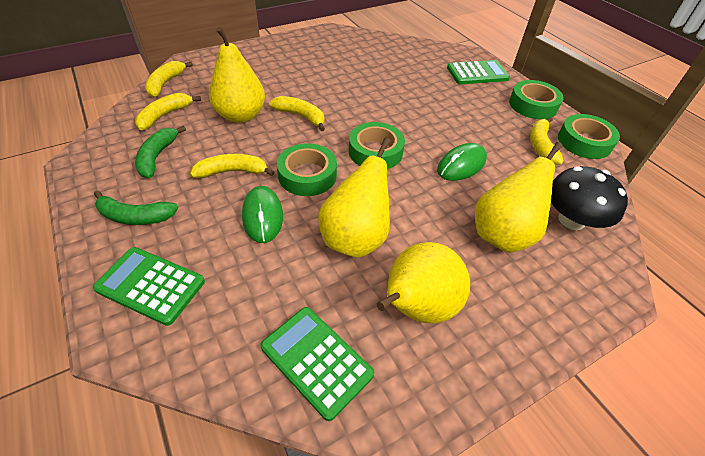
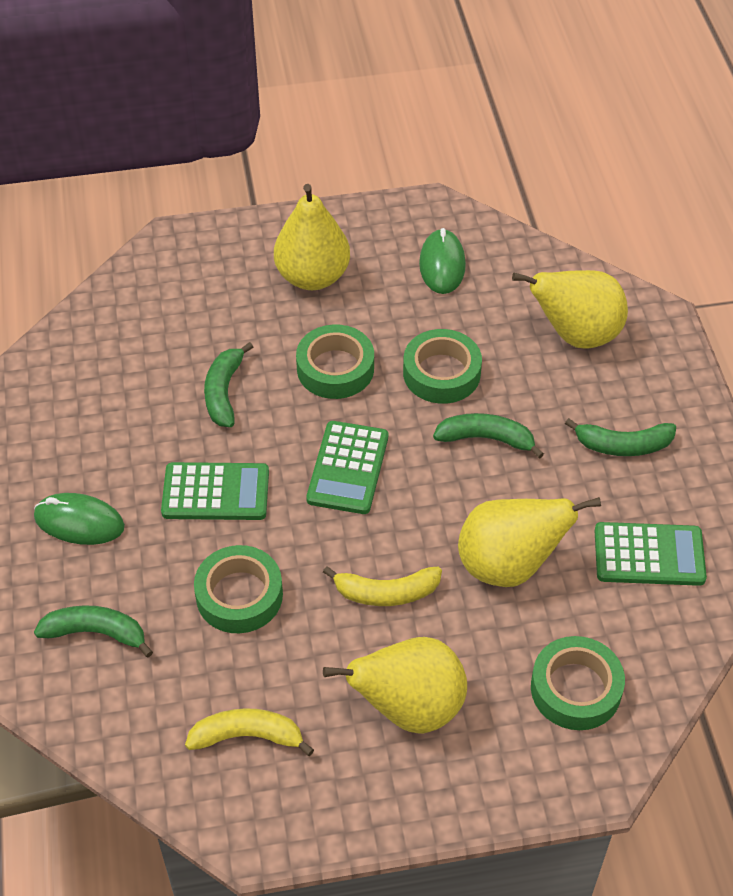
black mushroom: 1 -> 0
green banana: 2 -> 4
yellow banana: 5 -> 2

